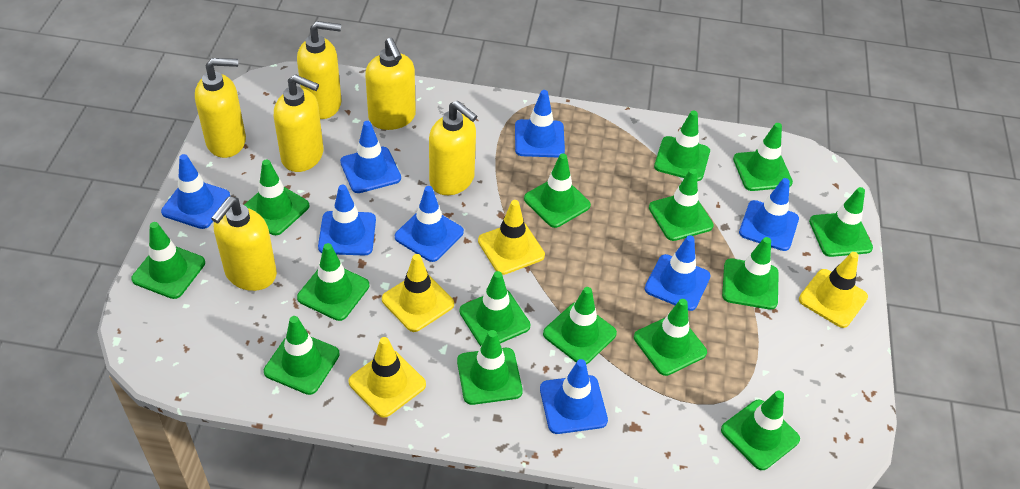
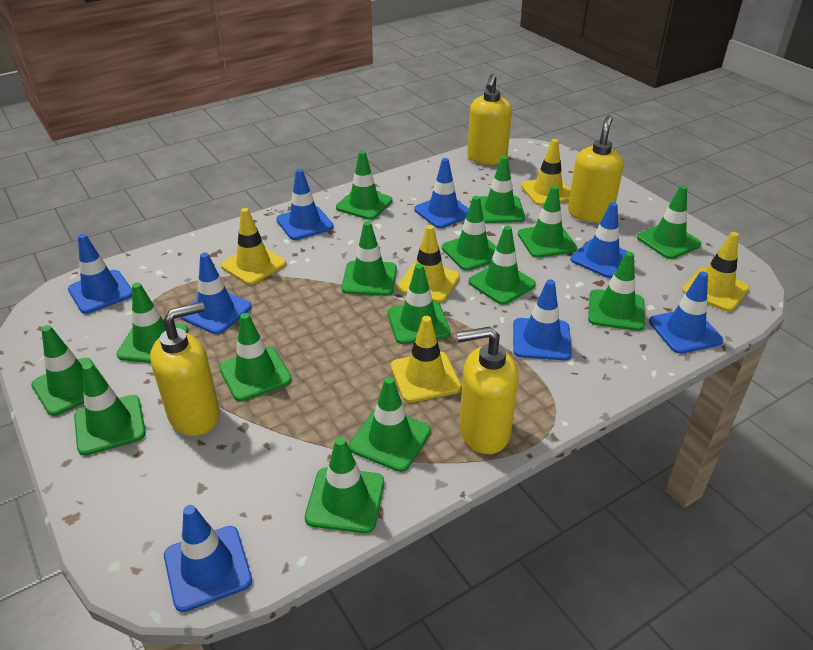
yellow soap dispenser: 6 -> 4
yellow traffic cone: 4 -> 5

